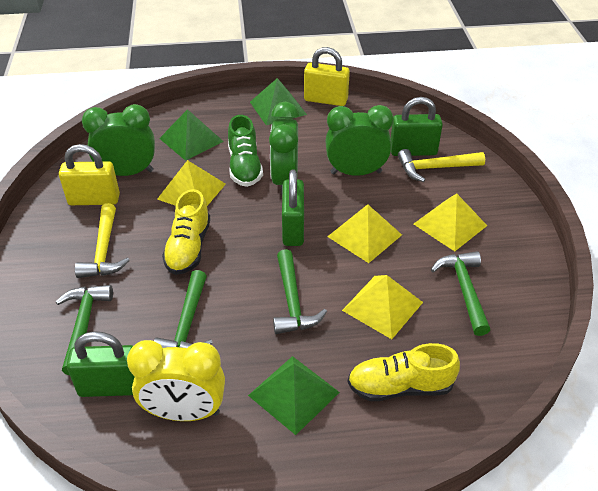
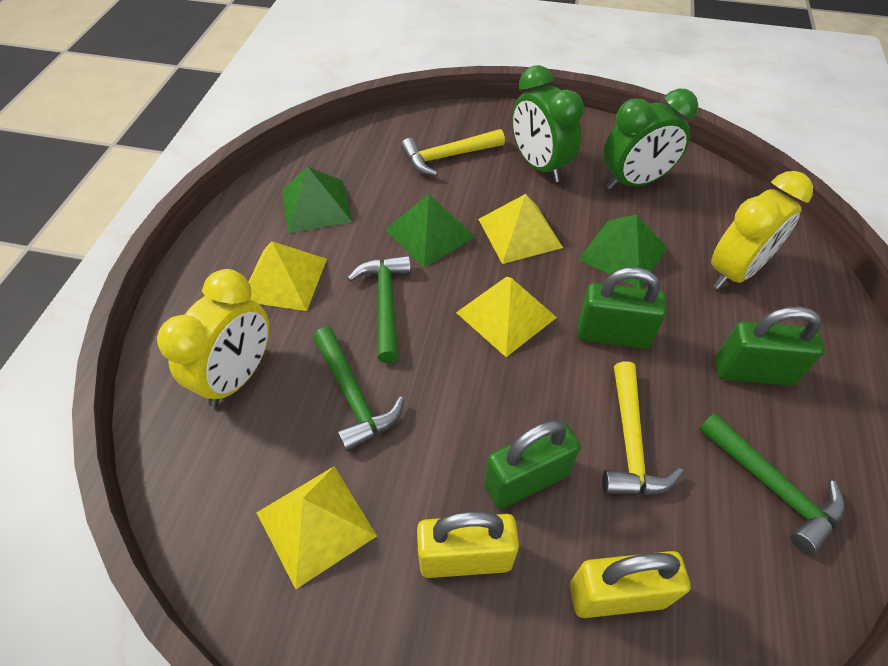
green clock: 3 -> 2
green hammer: 4 -> 3
green shoe: 1 -> 0
yellow clock: 1 -> 2
yellow shoe: 2 -> 0

